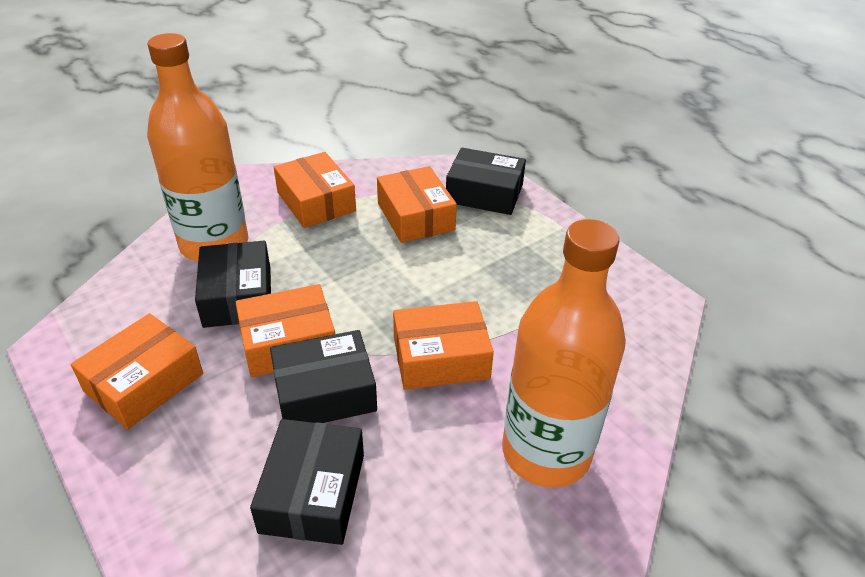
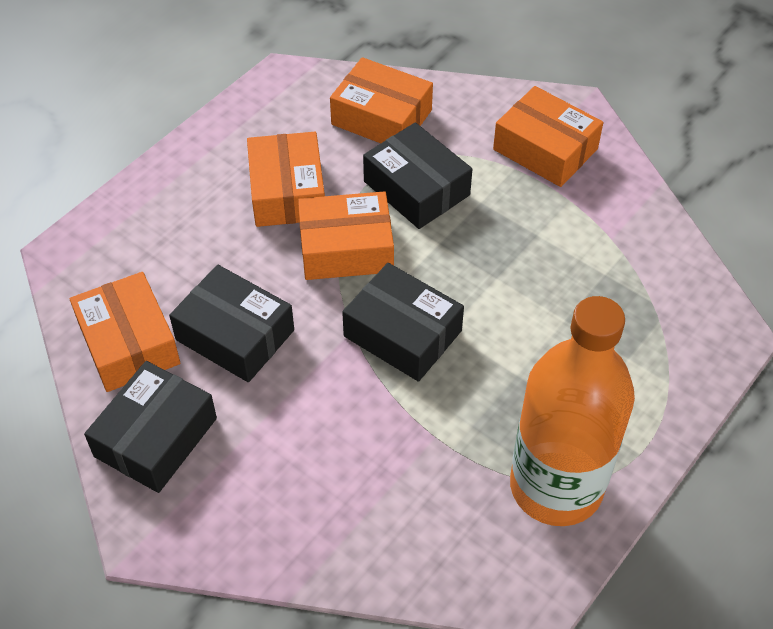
orange bottle: 2 -> 1

